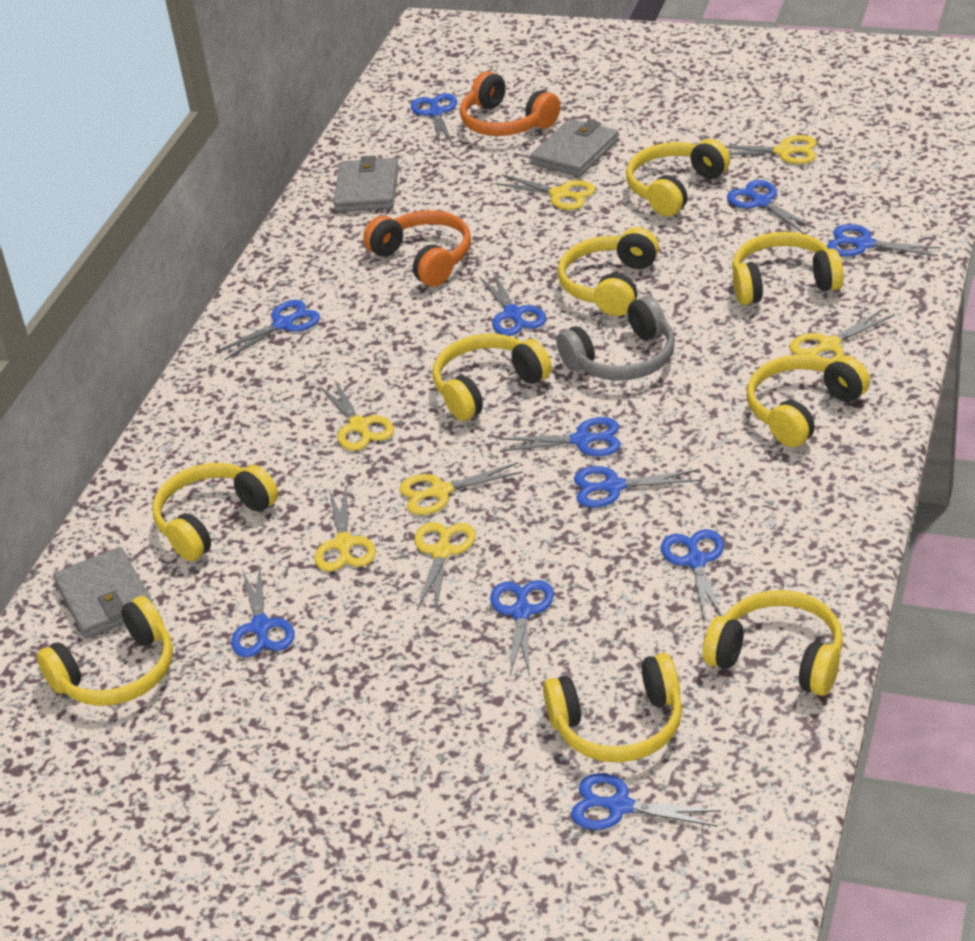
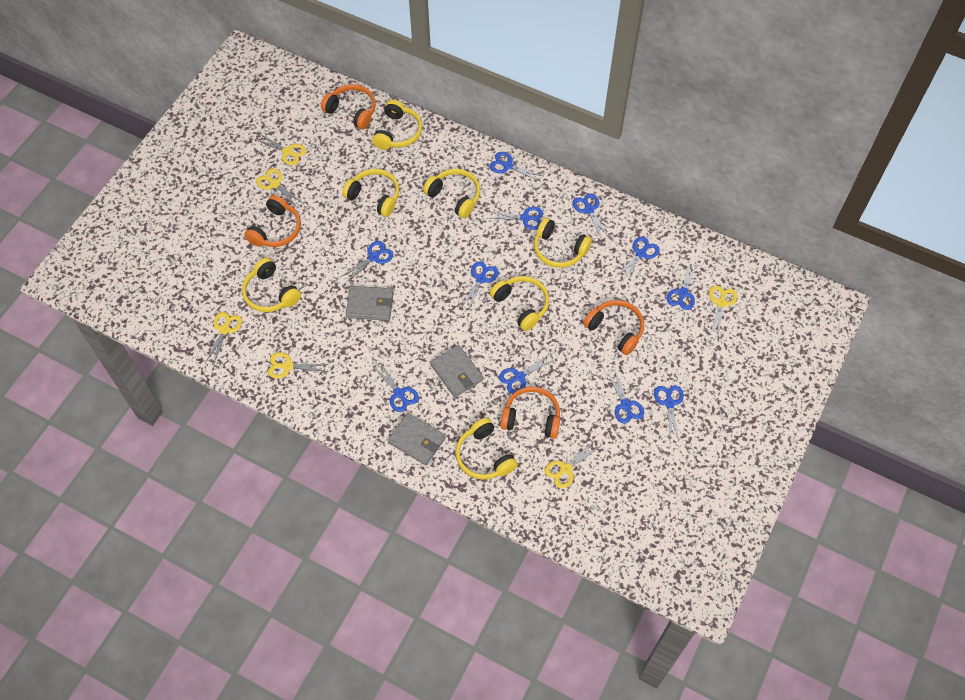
grey headphones: 1 -> 0
orange headphones: 2 -> 4
yellow headphones: 9 -> 7
yellow scissors: 7 -> 6

